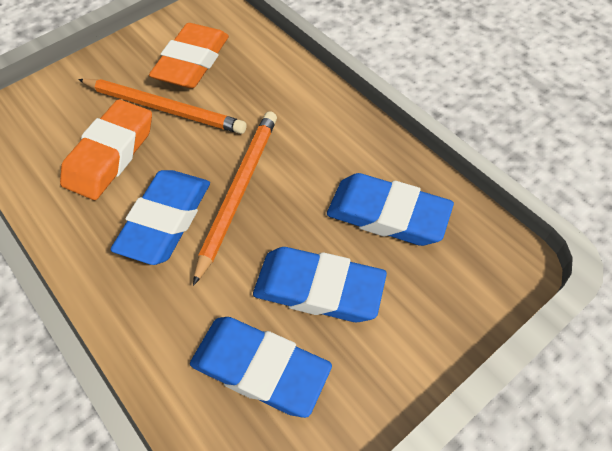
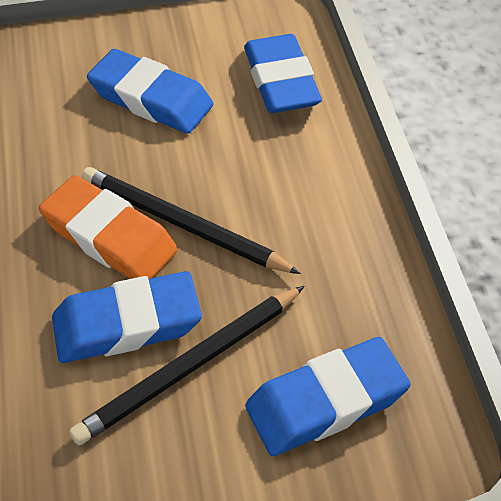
black pencil: 0 -> 2
orange eraser: 2 -> 1
orange pencil: 2 -> 0

